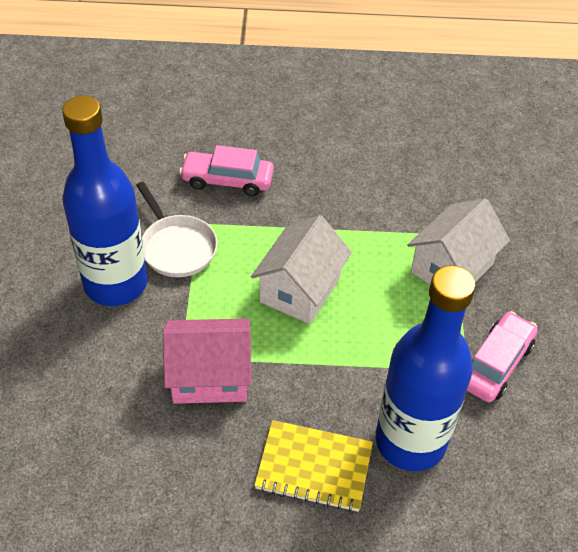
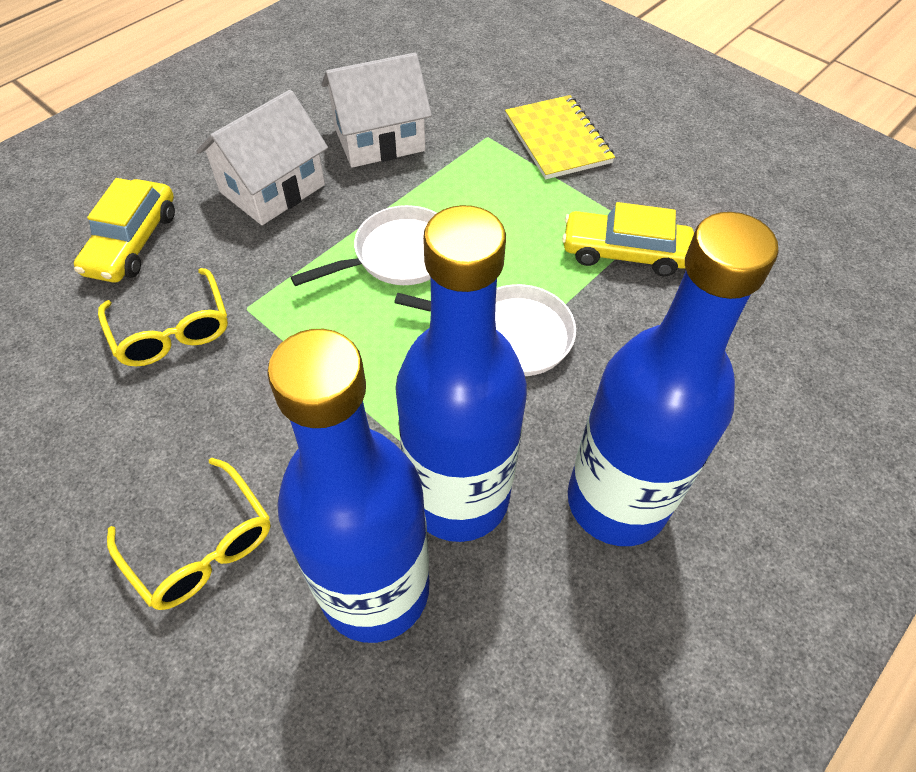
blue bottle: 2 -> 3
pink car: 2 -> 0
pink house: 1 -> 0
white pan: 1 -> 2
yellow car: 0 -> 2
yellow glasses: 0 -> 2

